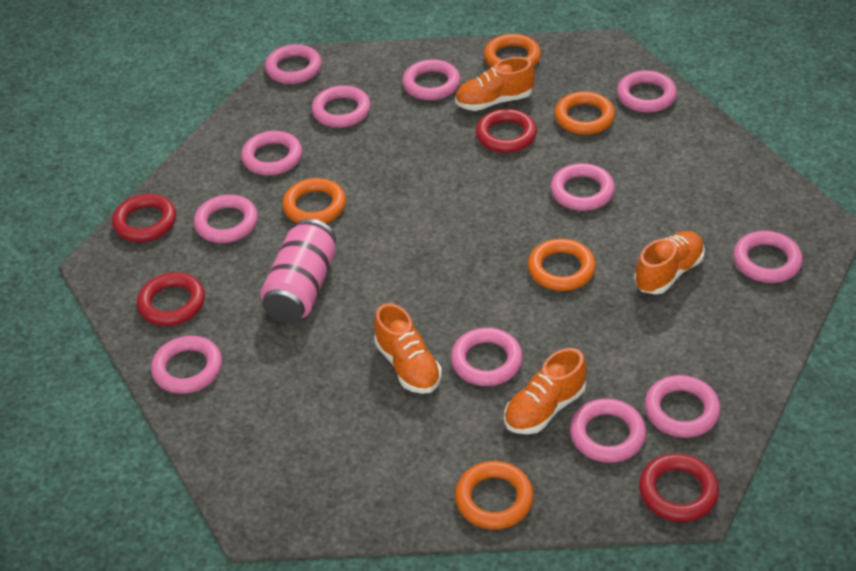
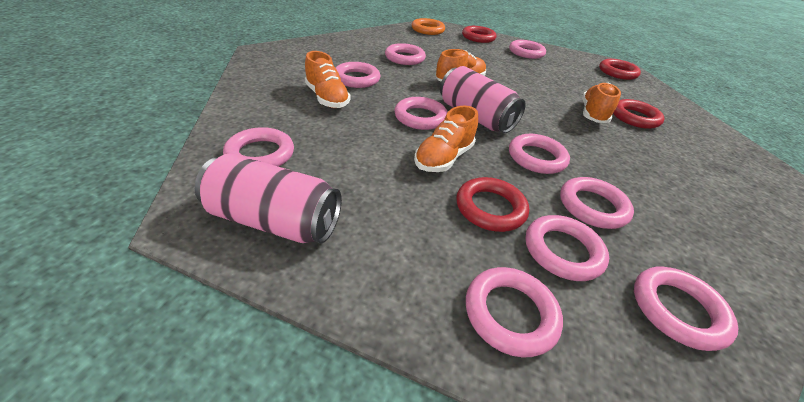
orange ring: 5 -> 1
pink can: 1 -> 2
pink ring: 12 -> 10

